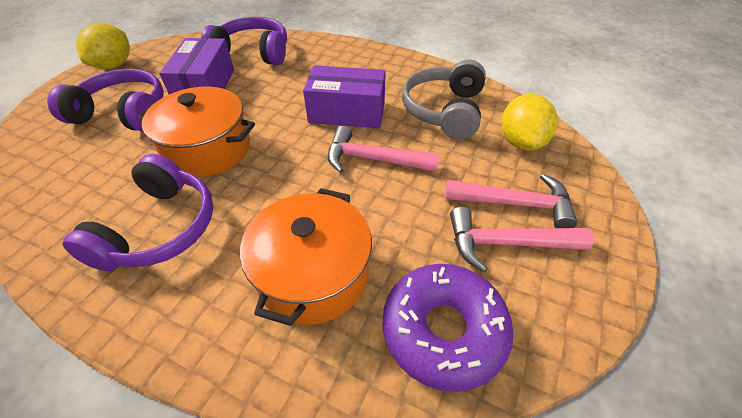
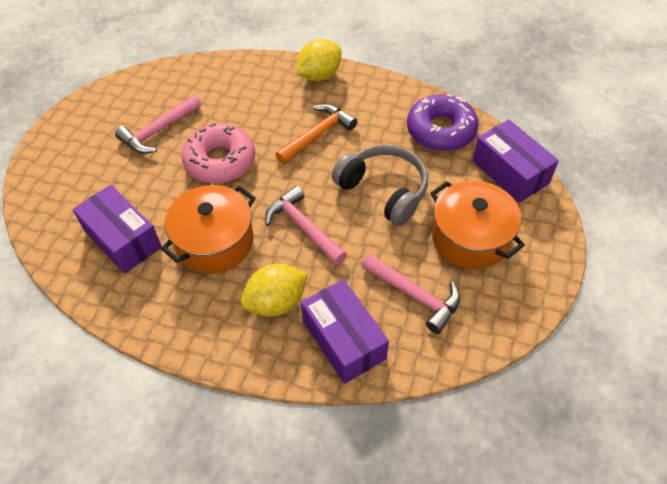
orange hammer: 0 -> 1
pink donut: 0 -> 1
purple box: 2 -> 3
purple headphones: 3 -> 0

